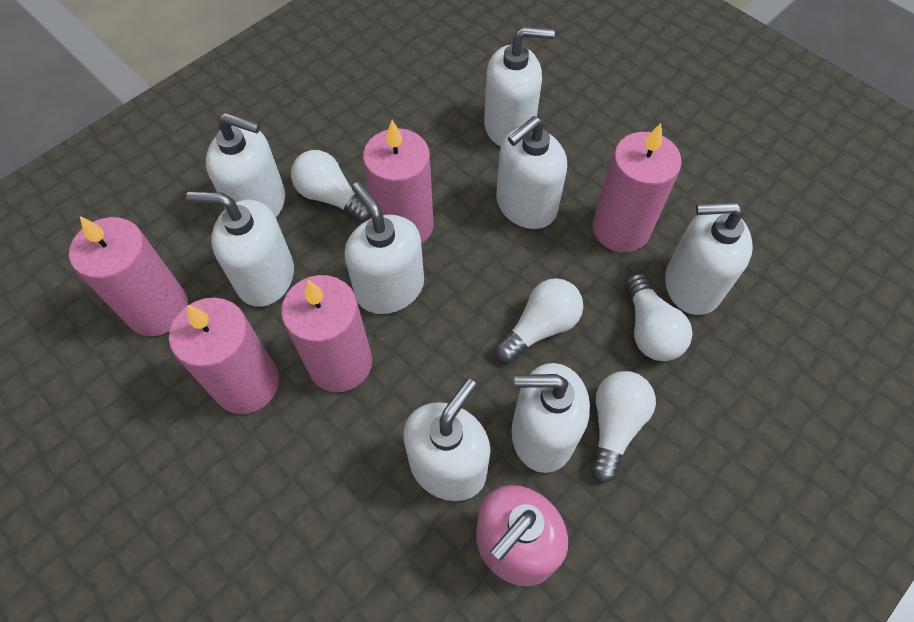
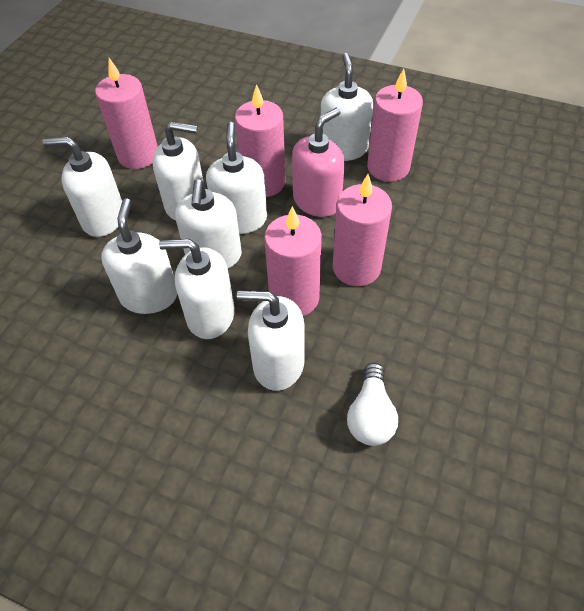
white light bulb: 4 -> 1

